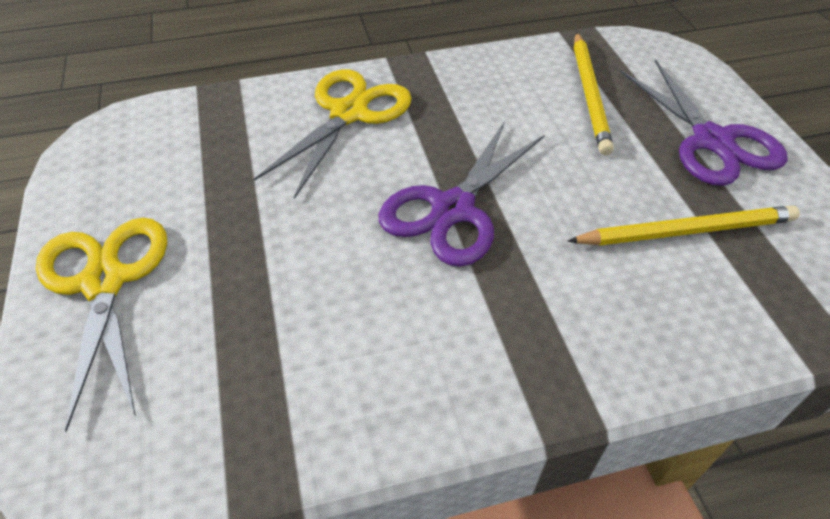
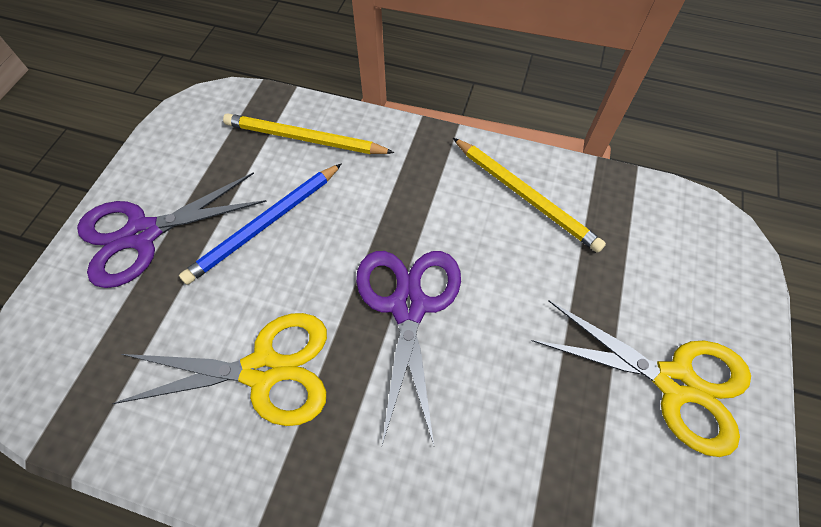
blue pencil: 0 -> 1

